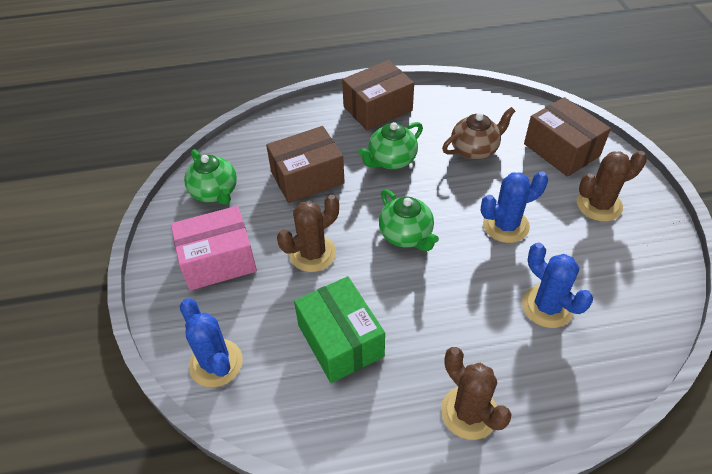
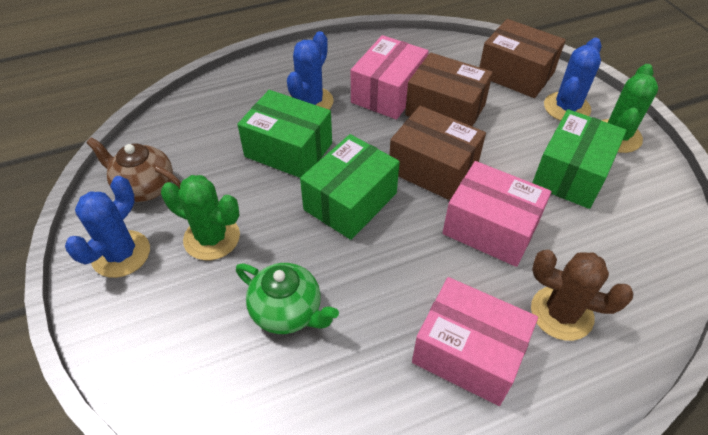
brown cactus: 3 -> 1
green box: 1 -> 3
green cactus: 0 -> 2
green teapot: 3 -> 1
pink box: 1 -> 3

